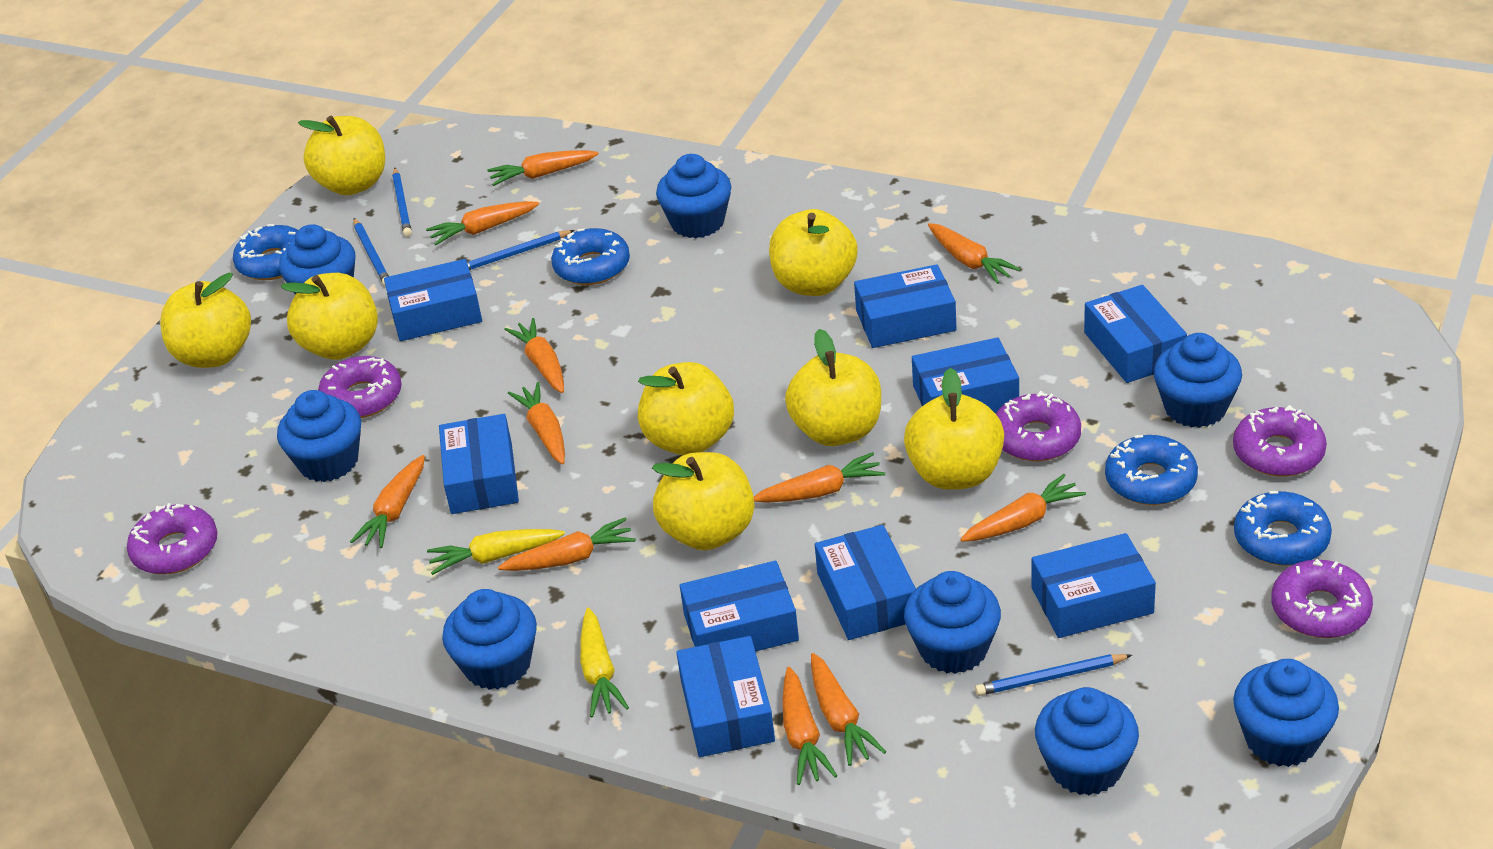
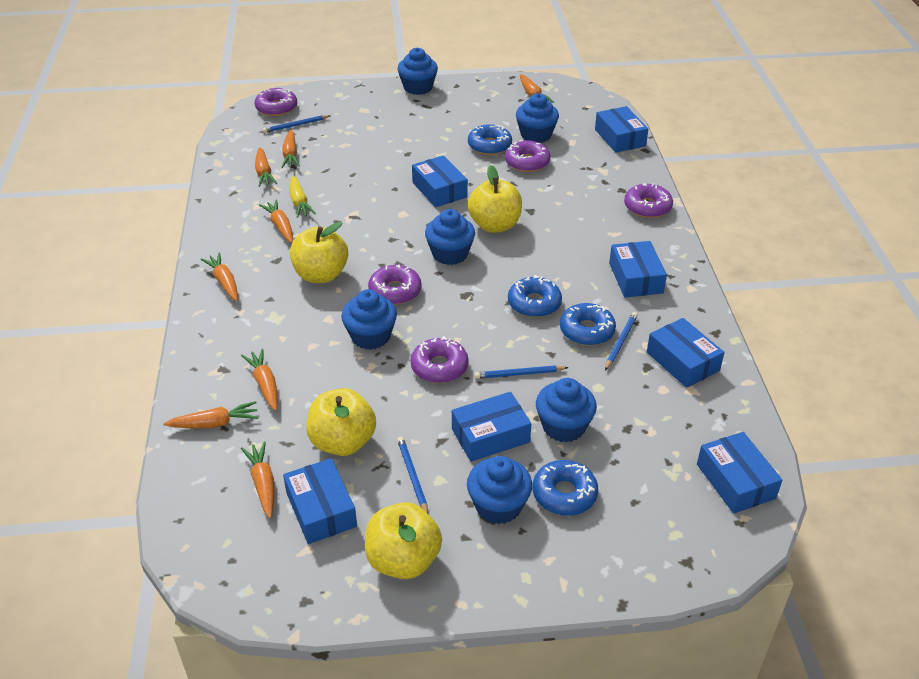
blue box: 9 -> 7
blue cupcake: 8 -> 6
orange carrot: 11 -> 8
yellow apple: 8 -> 4
yellow carrot: 2 -> 1

